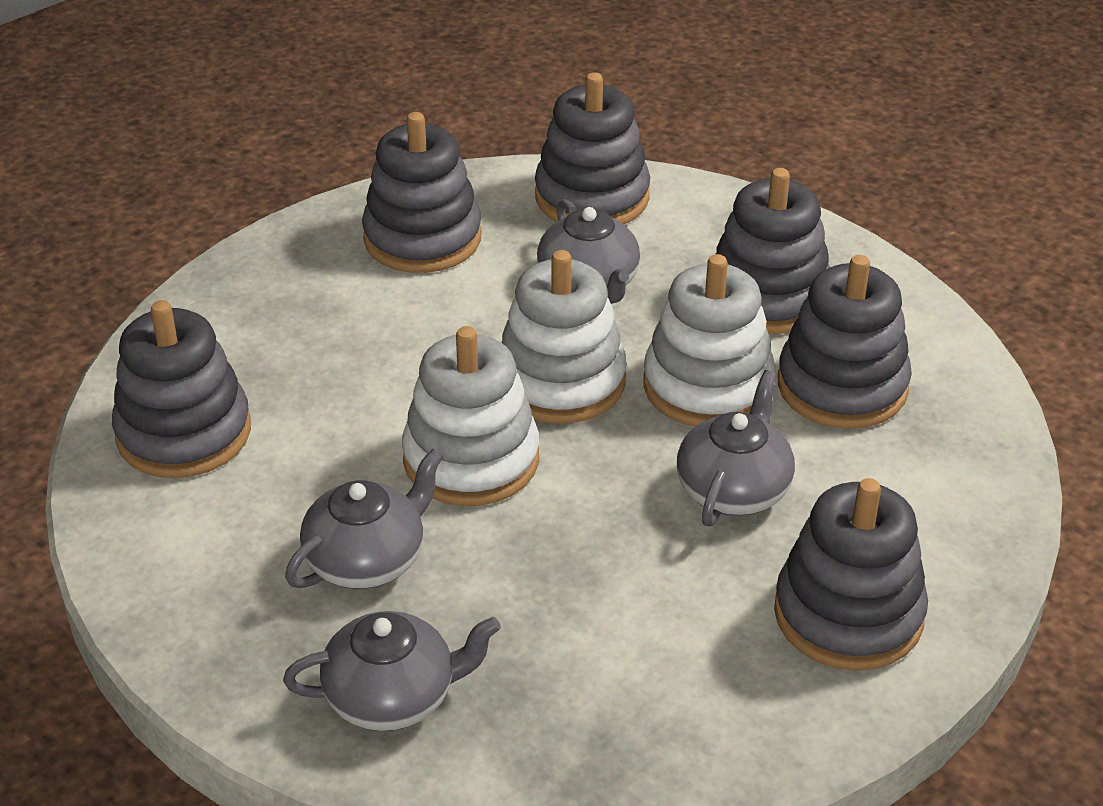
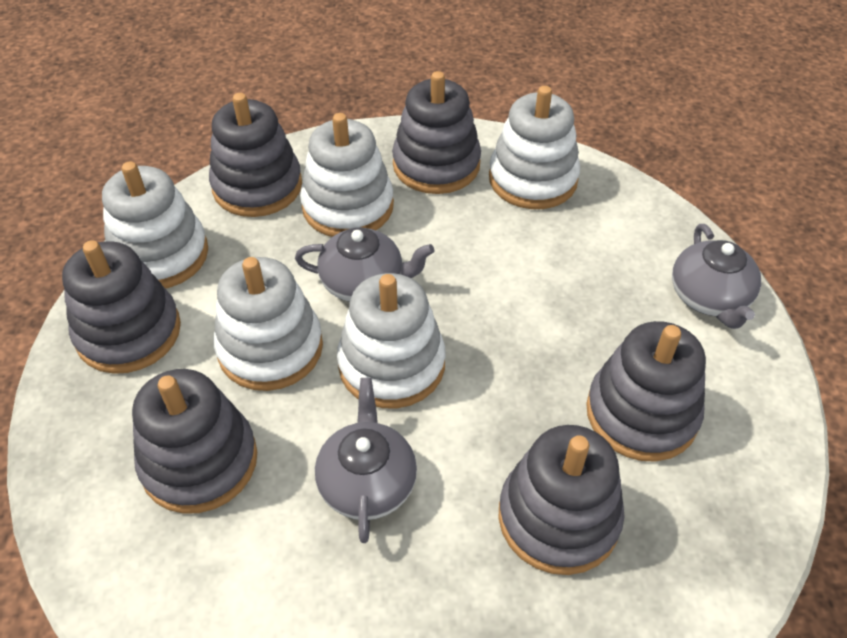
grey teapot: 4 -> 3
white stacking toy: 3 -> 5

